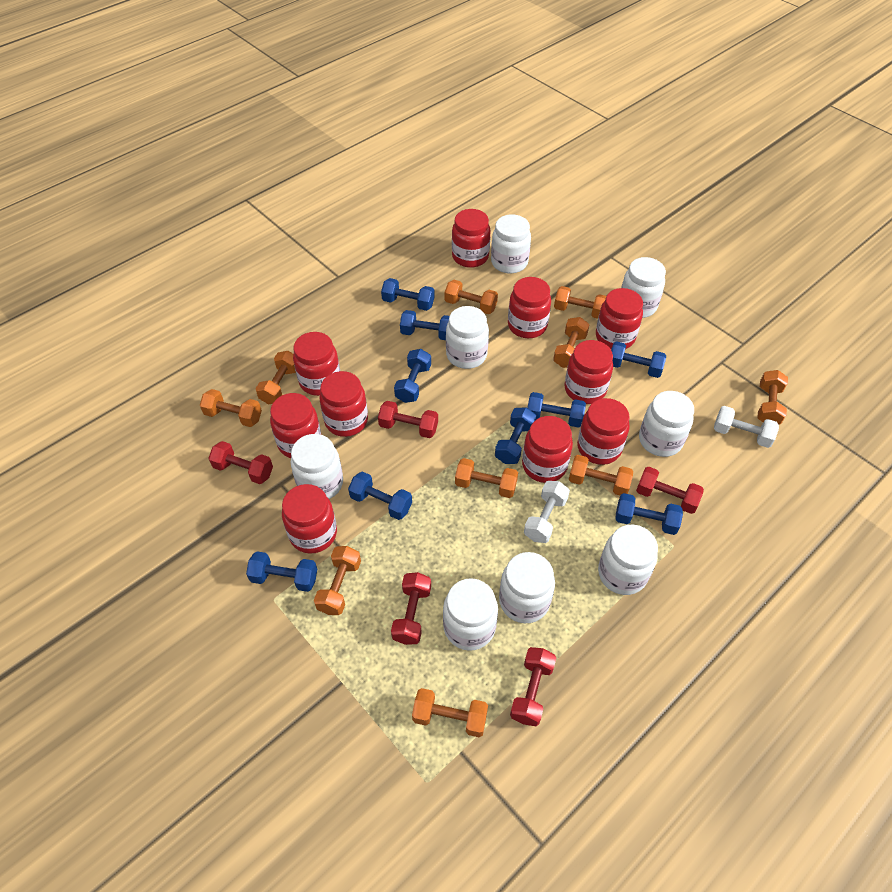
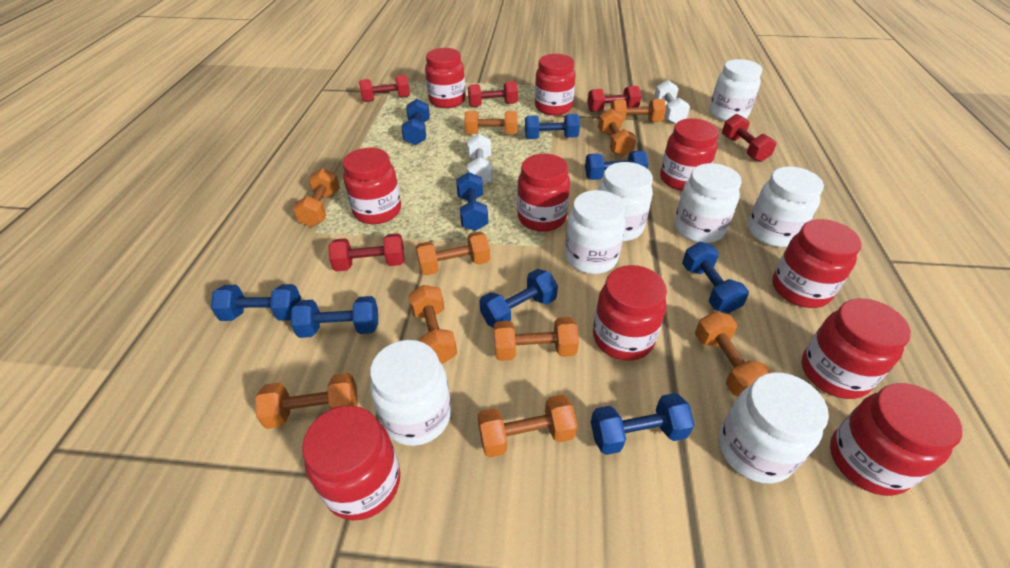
white jar: 8 -> 7

